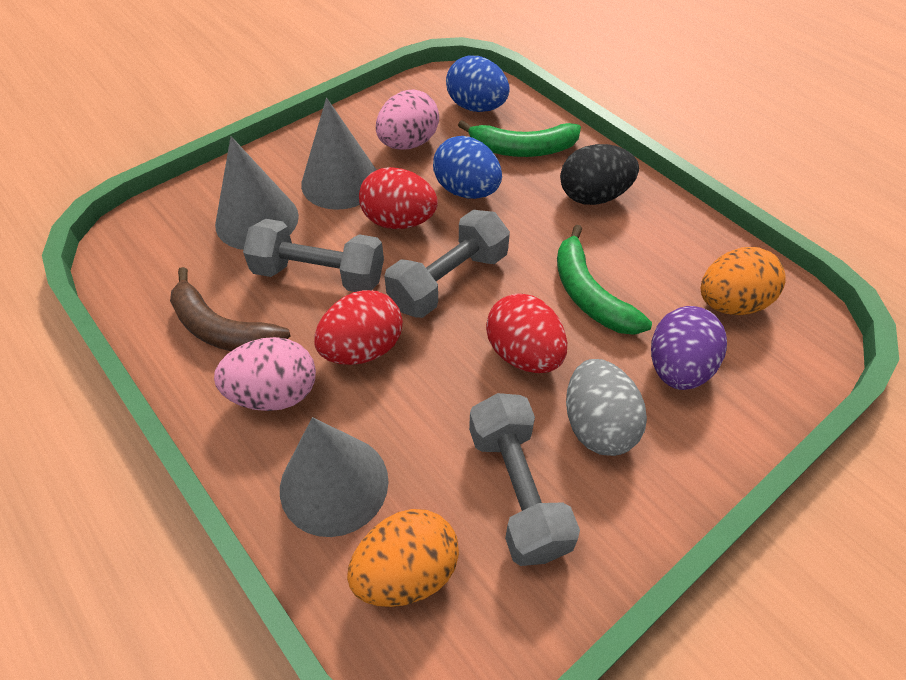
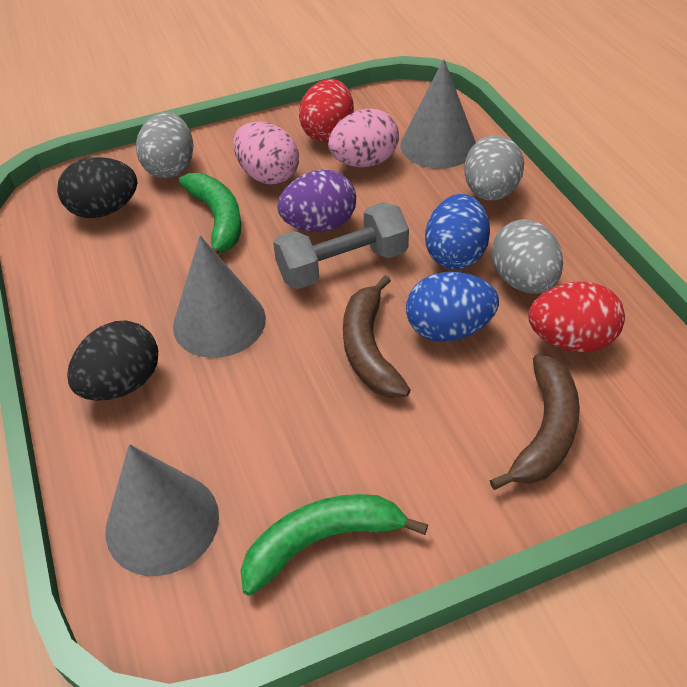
black egg: 1 -> 2
brown banana: 1 -> 2
grey dumbbell: 3 -> 1
grey egg: 1 -> 3
orange egg: 2 -> 0
red egg: 3 -> 2

